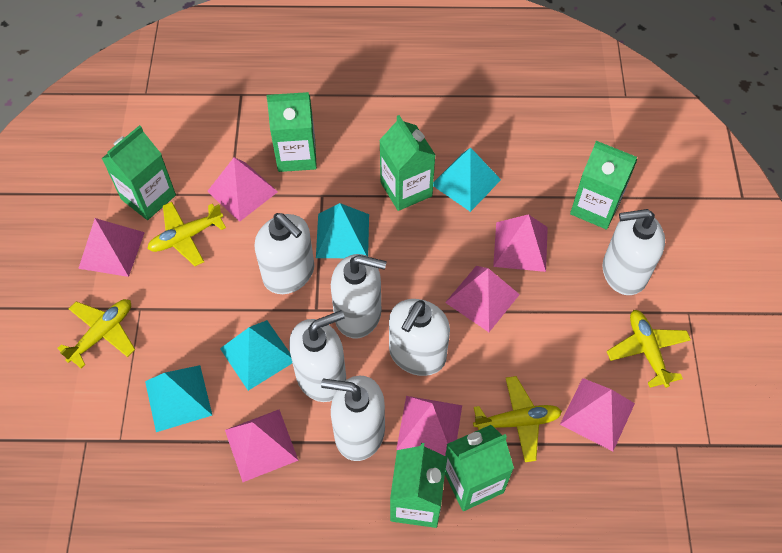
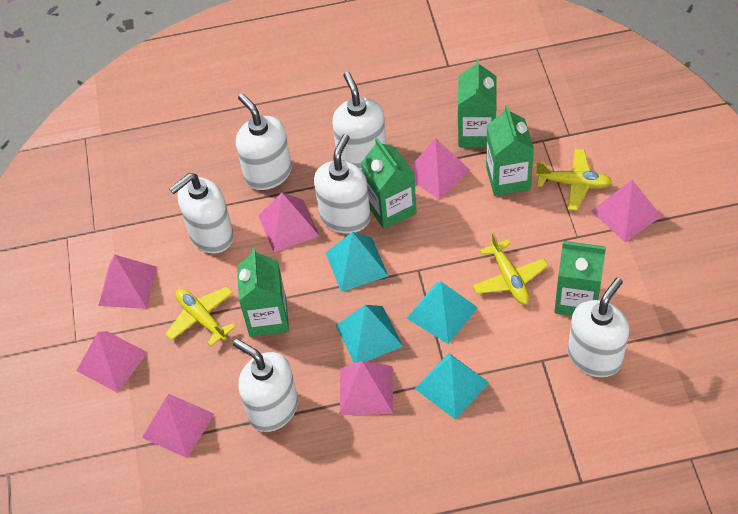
green carton: 6 -> 5
yellow plane: 4 -> 3

